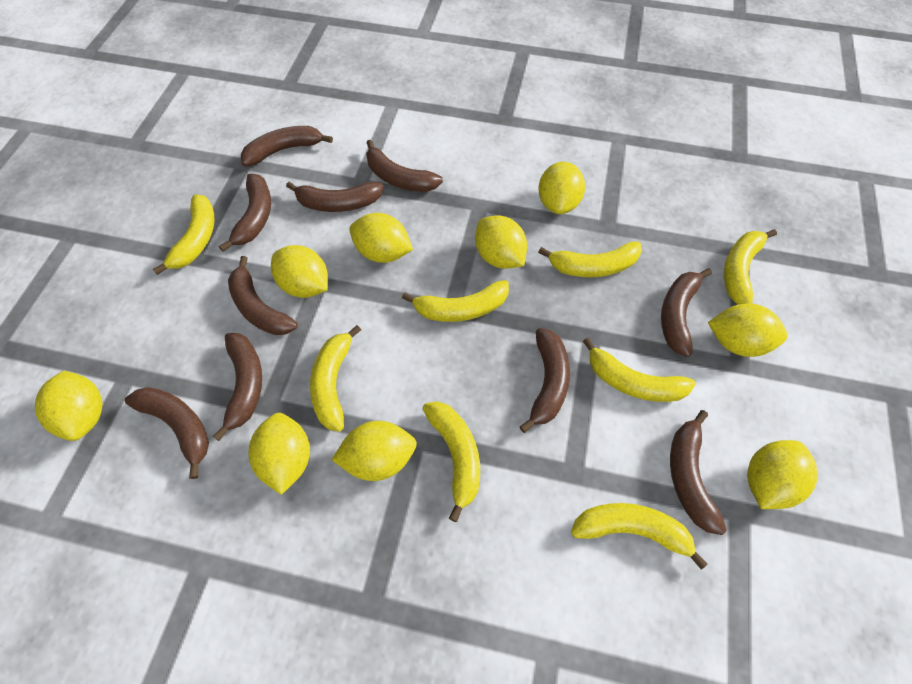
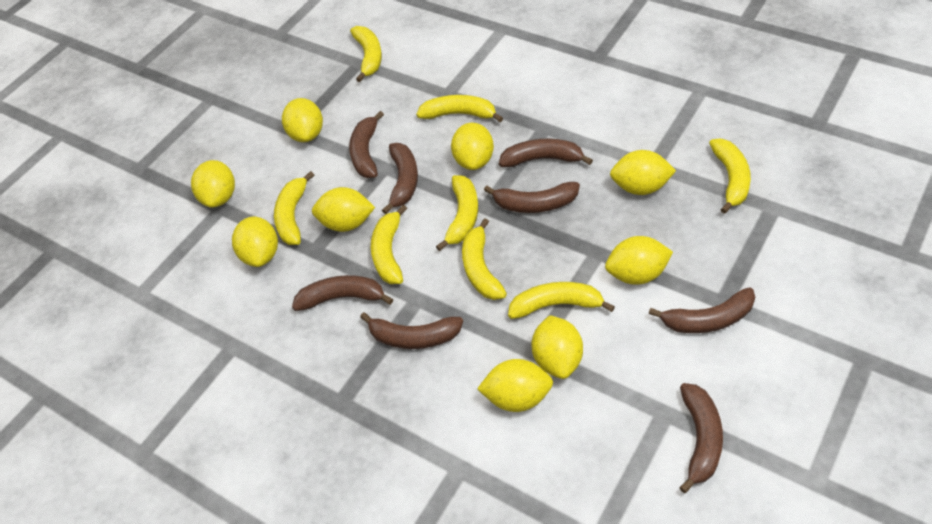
brown banana: 10 -> 8

